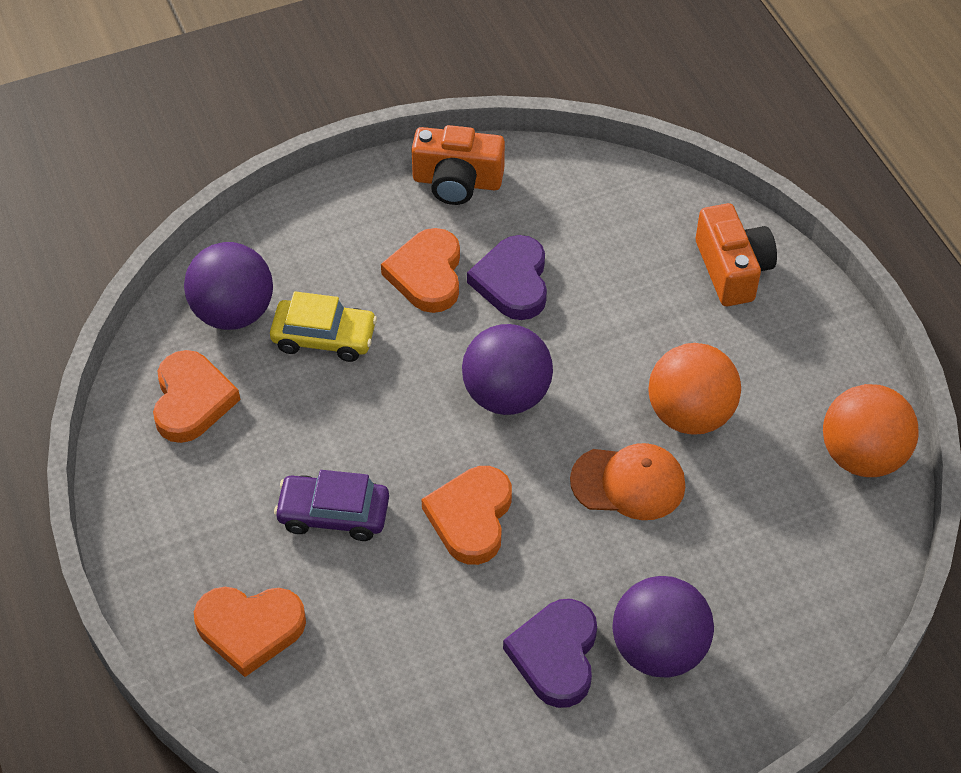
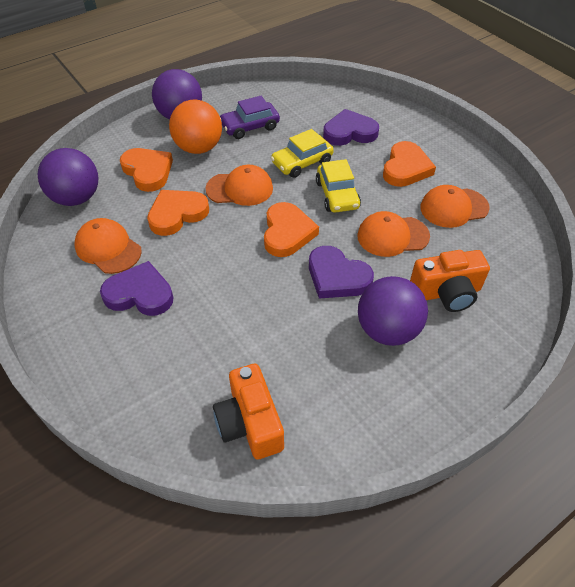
orange ball: 2 -> 1
orange cap: 1 -> 4
purple heart: 2 -> 3
yellow car: 1 -> 2

